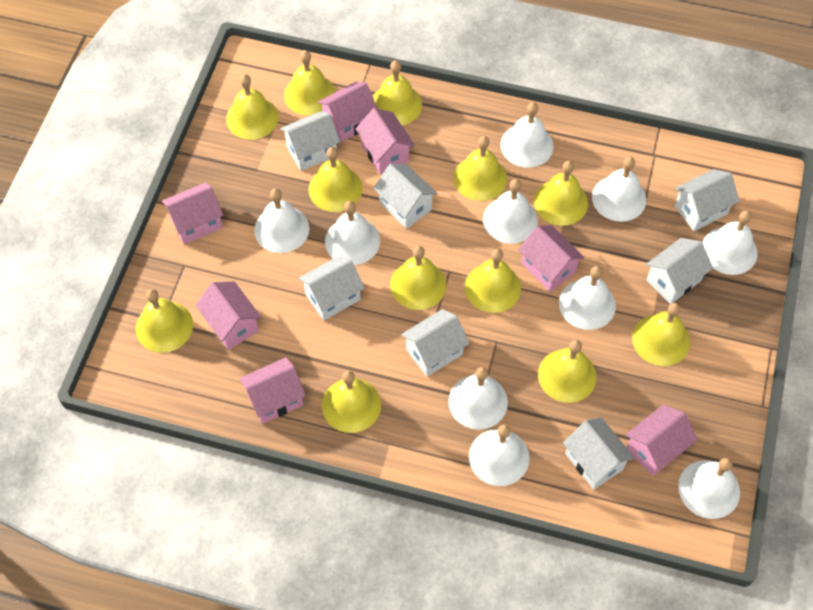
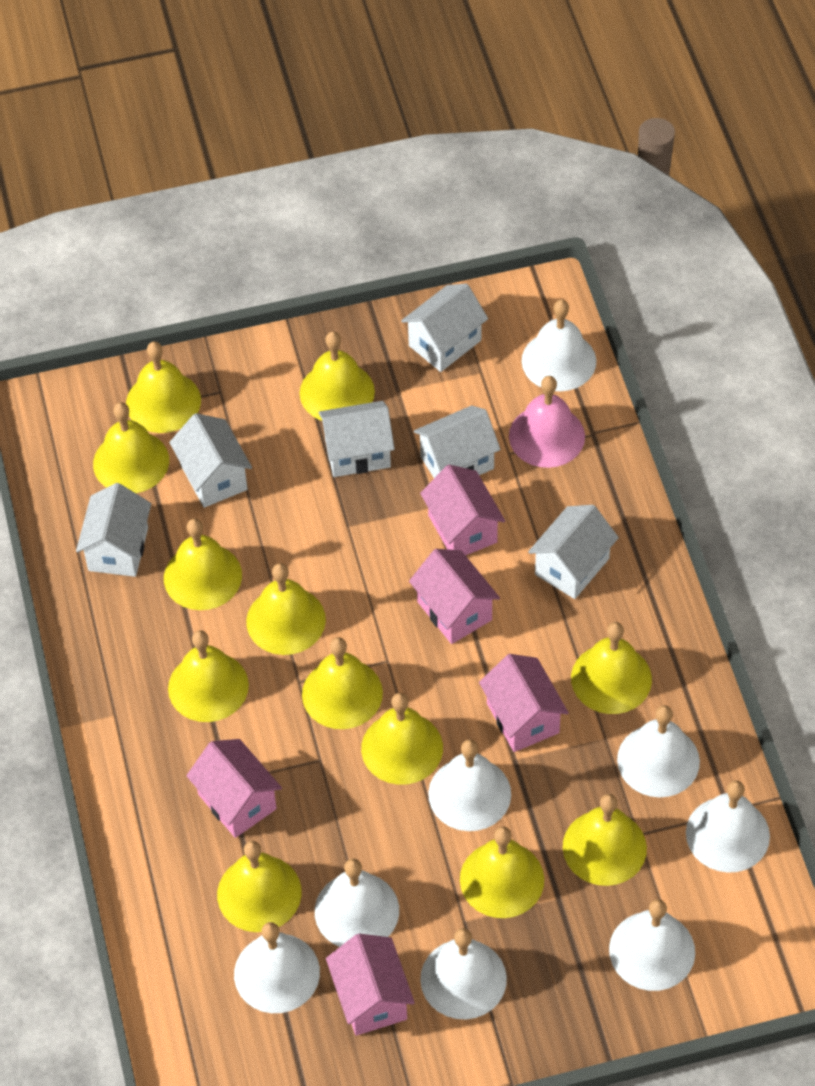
pink bell: 0 -> 1
pink house: 7 -> 5
white bell: 10 -> 8
white house: 7 -> 6

